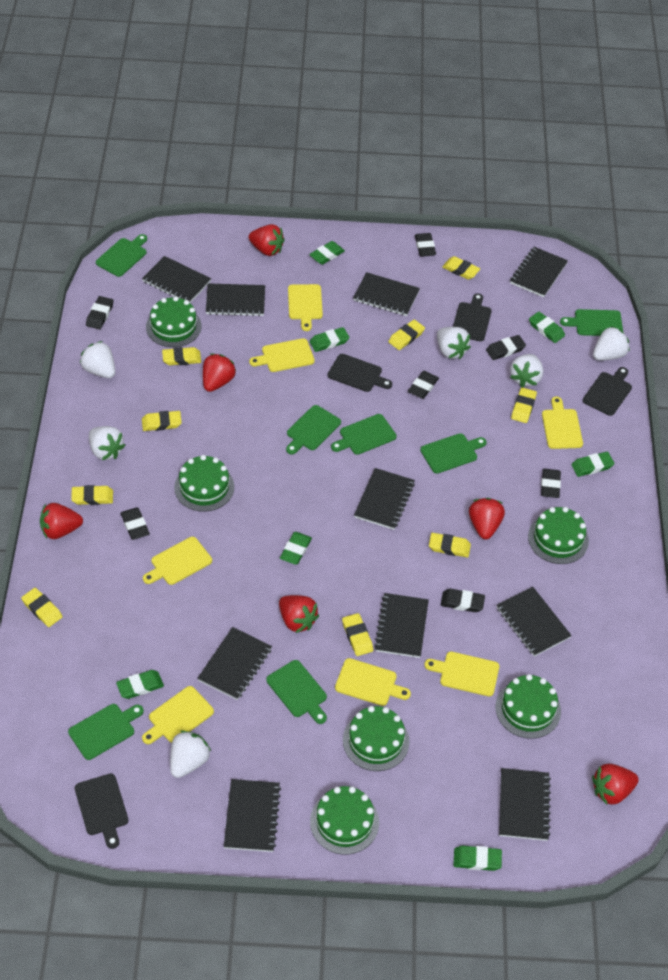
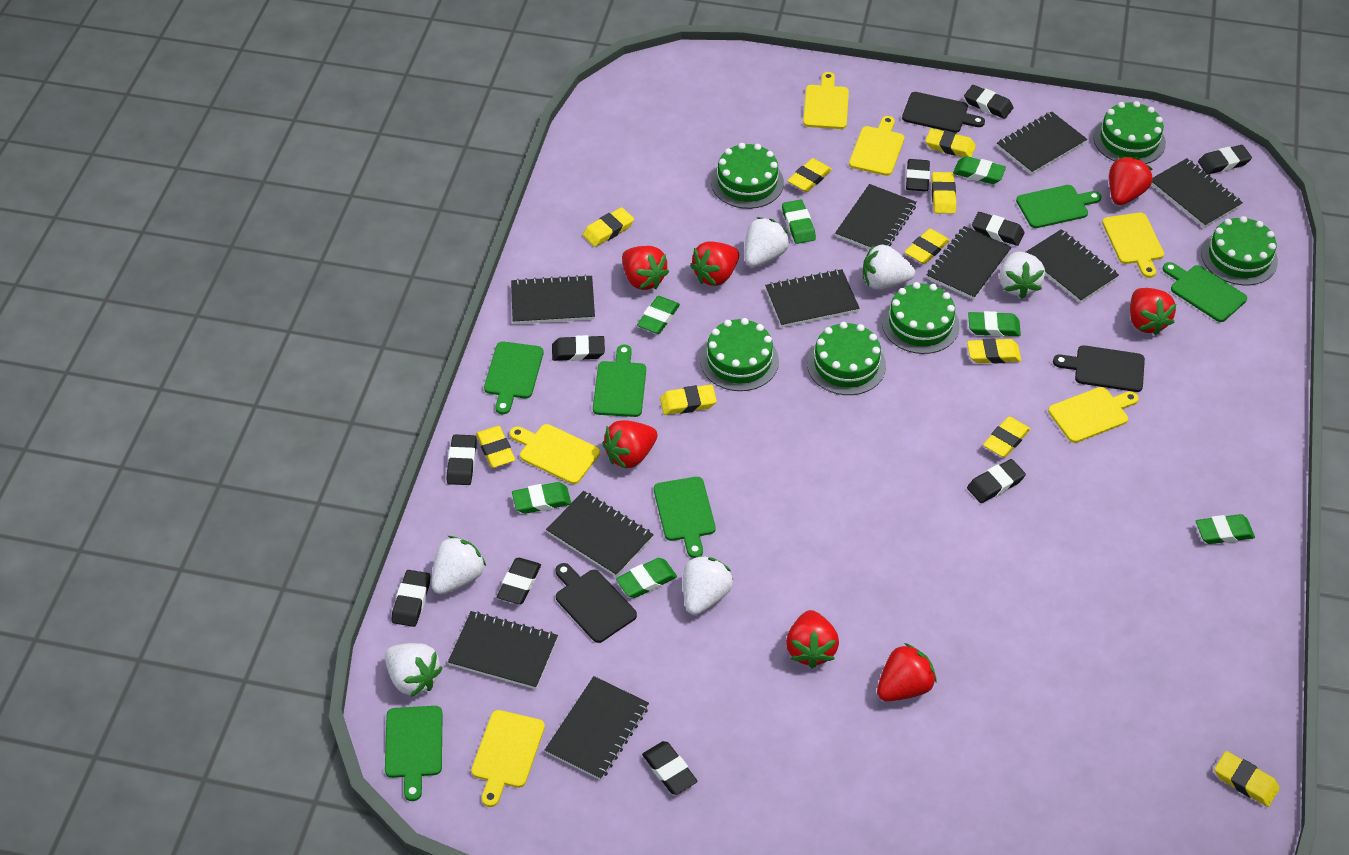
black cutting board: 4 -> 3
black eraser: 7 -> 10
green cutting board: 7 -> 6
red strawberry: 6 -> 7
yellow cutting board: 7 -> 6
yellow eraser: 9 -> 10

